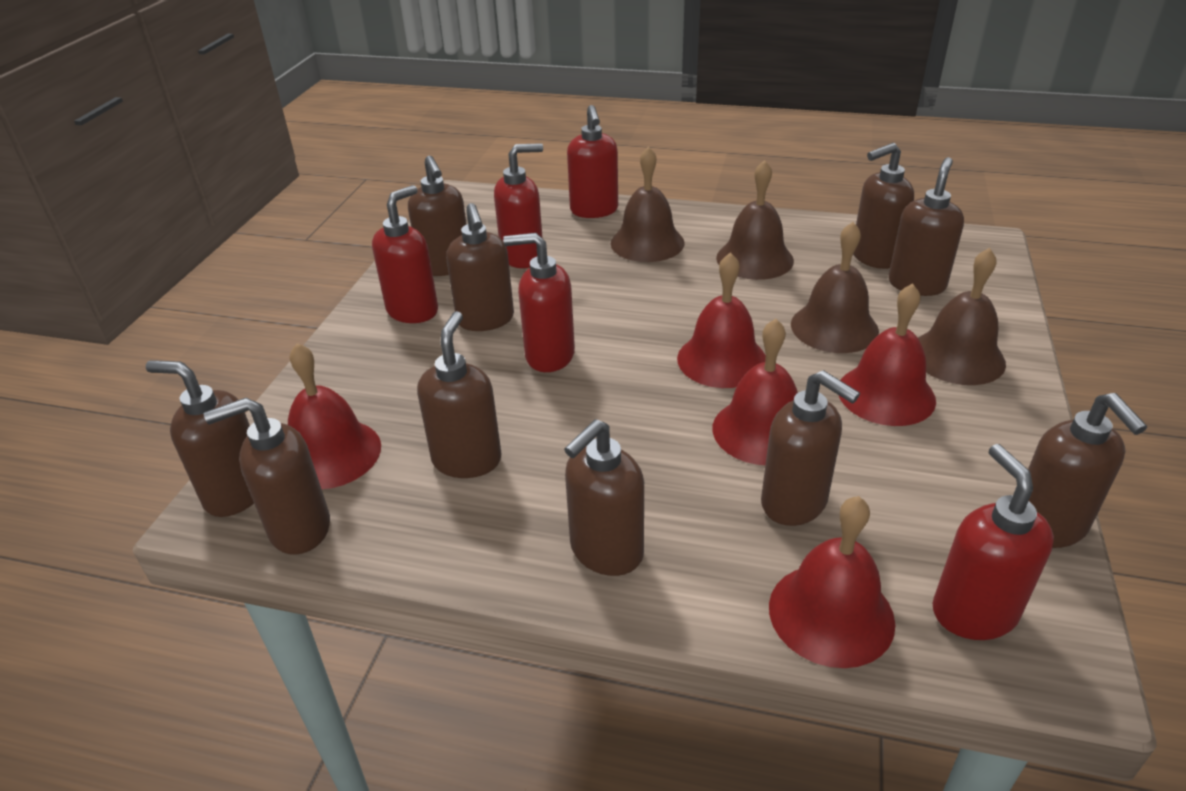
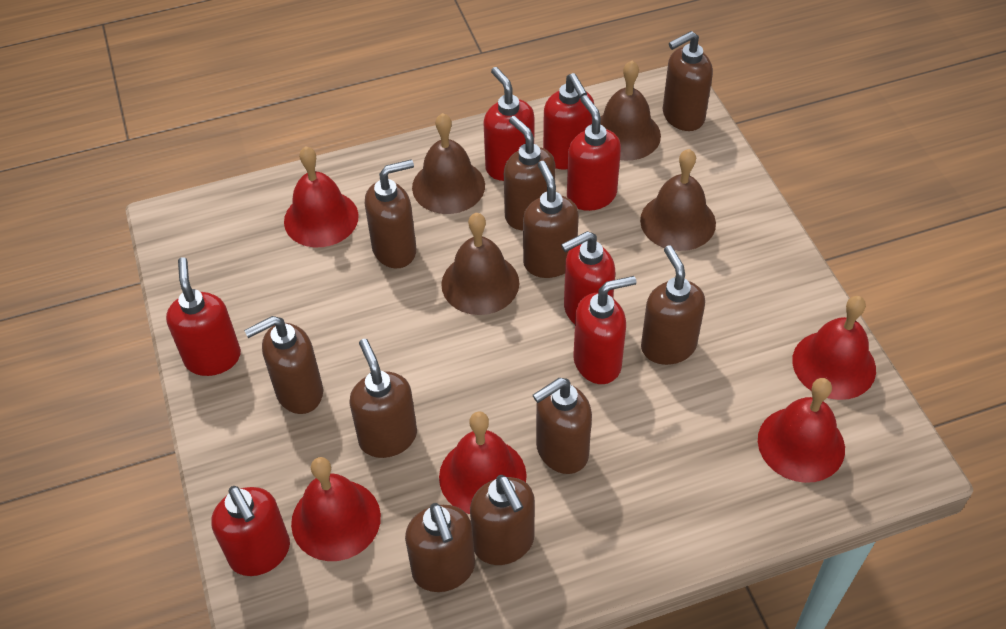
red soap dispenser: 5 -> 7

